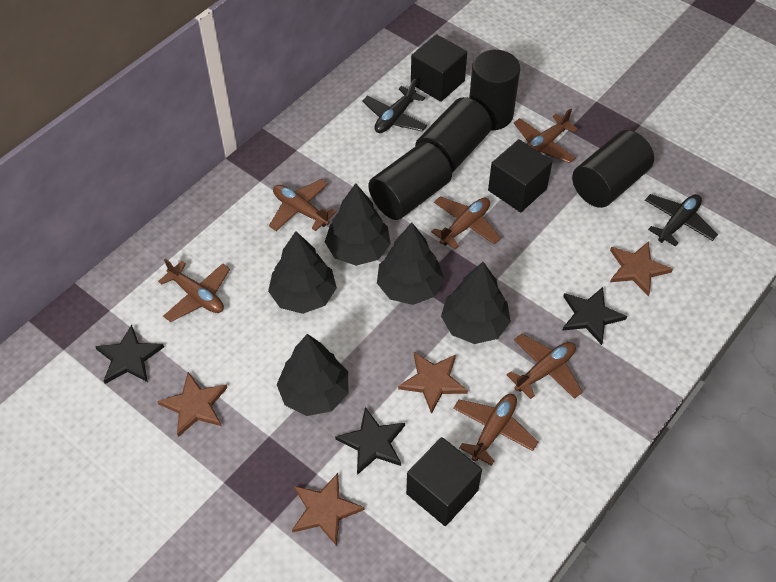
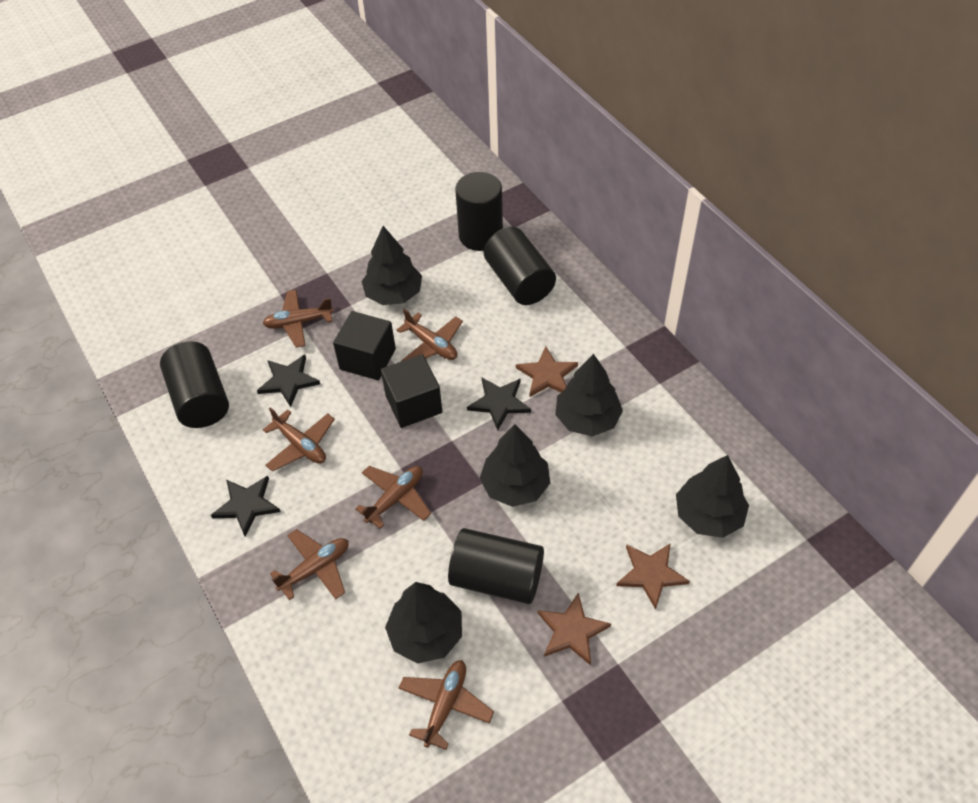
black cube: 3 -> 2
black plane: 2 -> 0
brown star: 4 -> 3

